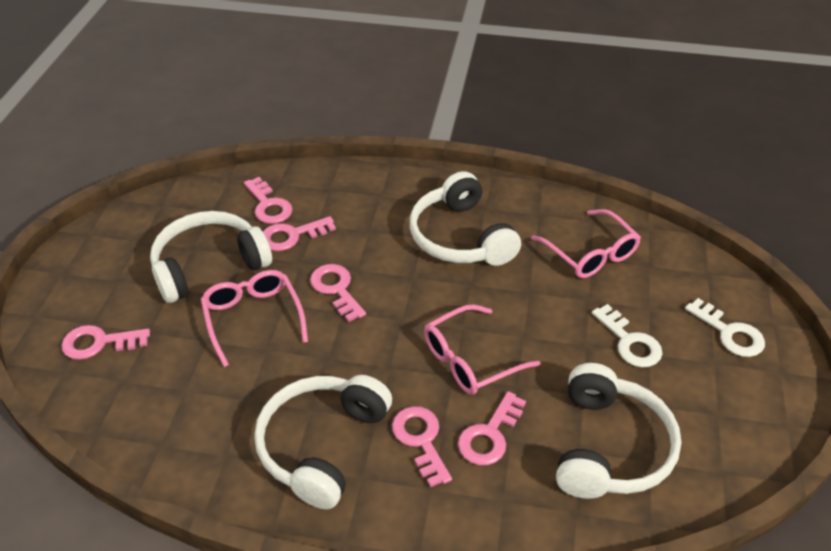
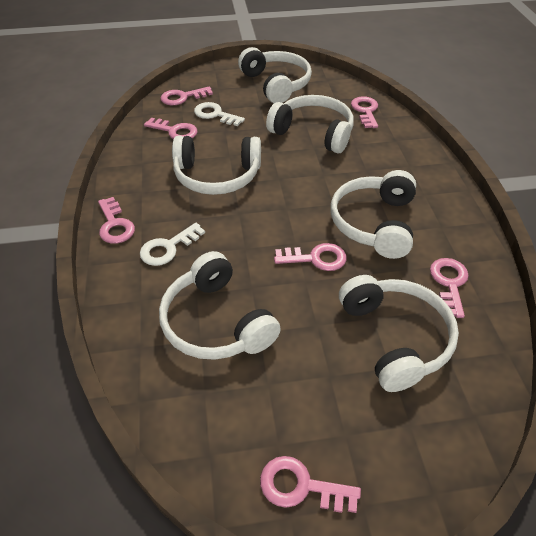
pink glasses: 3 -> 0
pink key: 6 -> 7
white headphones: 4 -> 6

